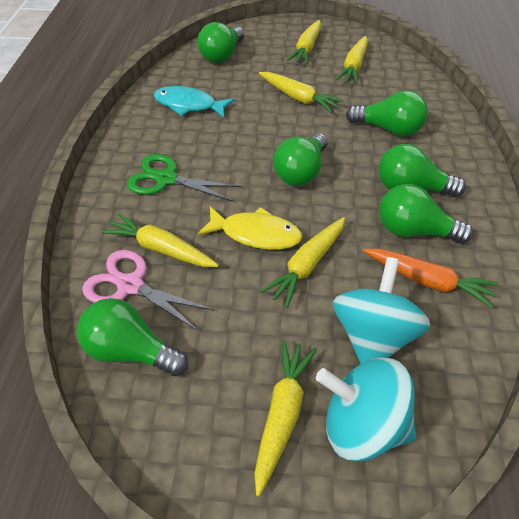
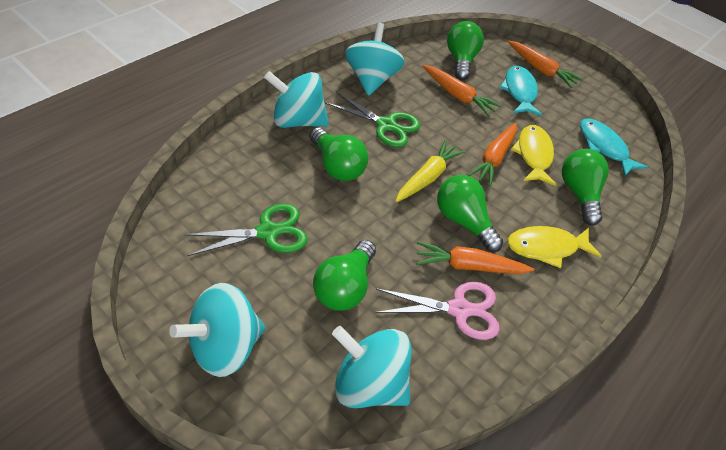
green light bulb: 6 -> 5
green scissors: 1 -> 2
orange carrot: 1 -> 4
turquoise fish: 1 -> 2
turquoise spinning top: 2 -> 4
yellow carrot: 6 -> 1
yellow fish: 1 -> 2

